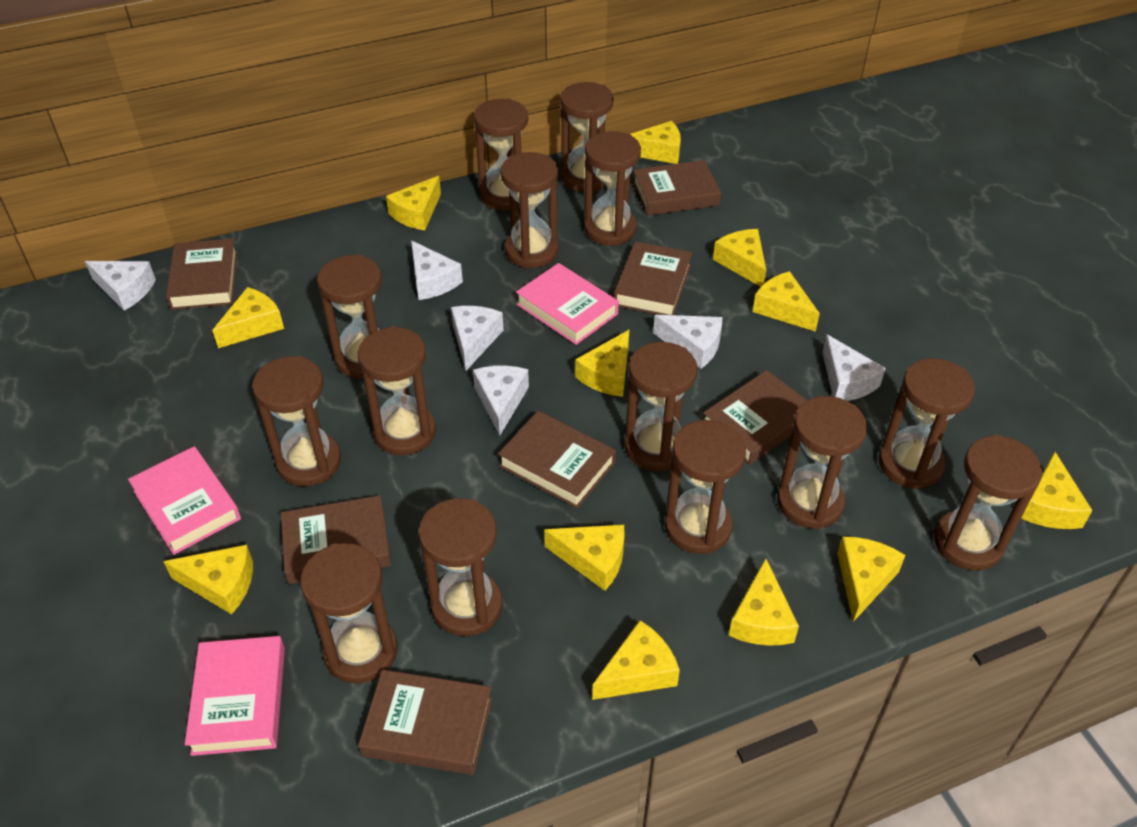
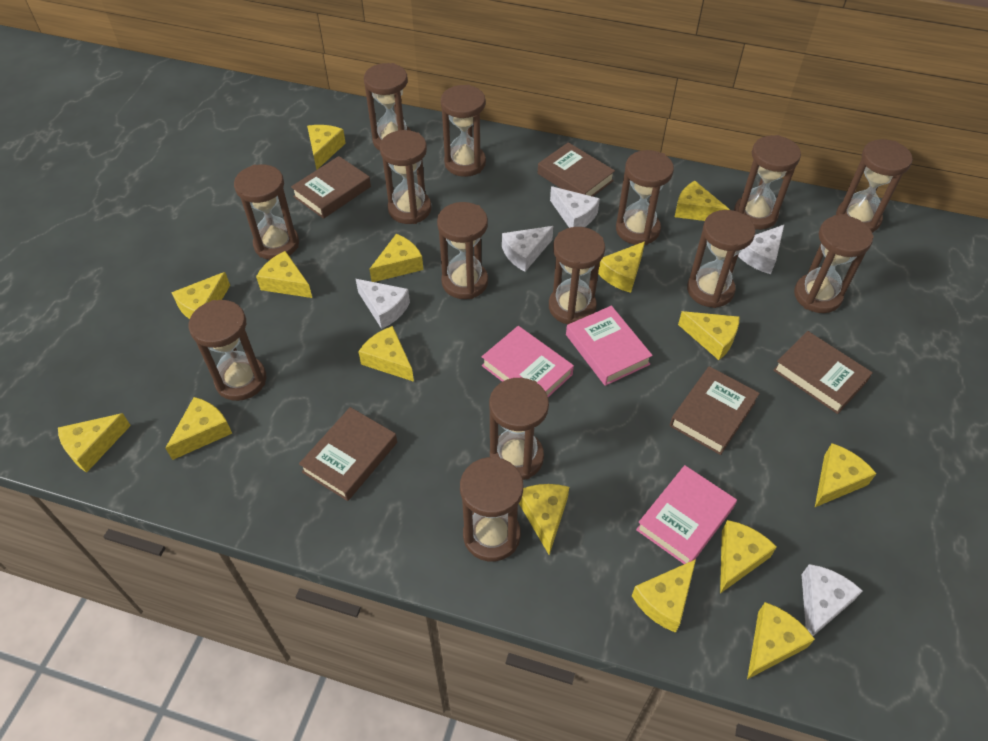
brown book: 7 -> 5
white cheese: 6 -> 5
yellow cheese: 12 -> 15

